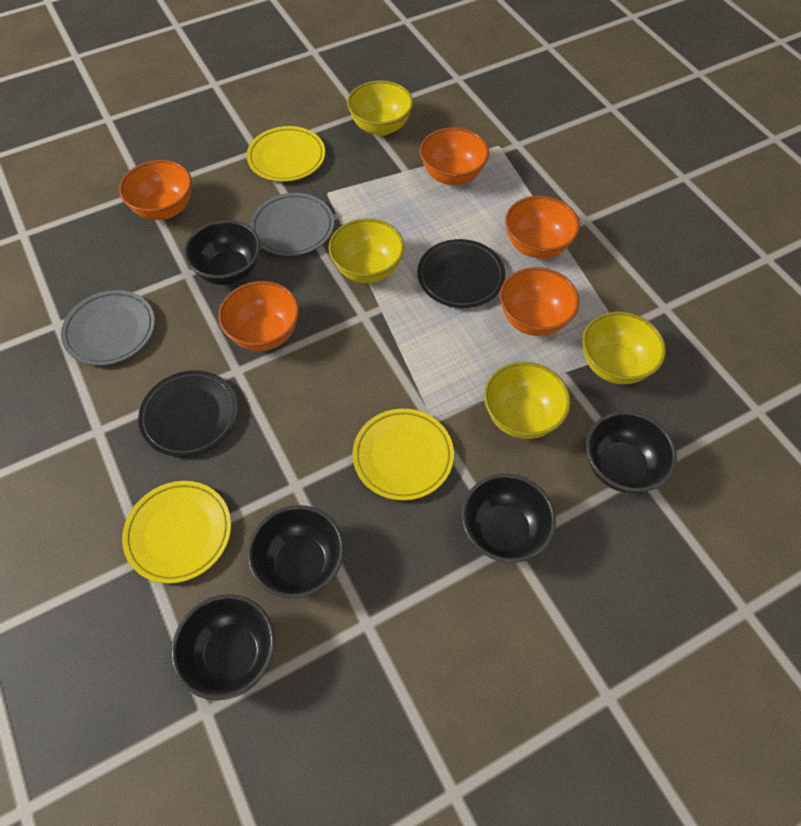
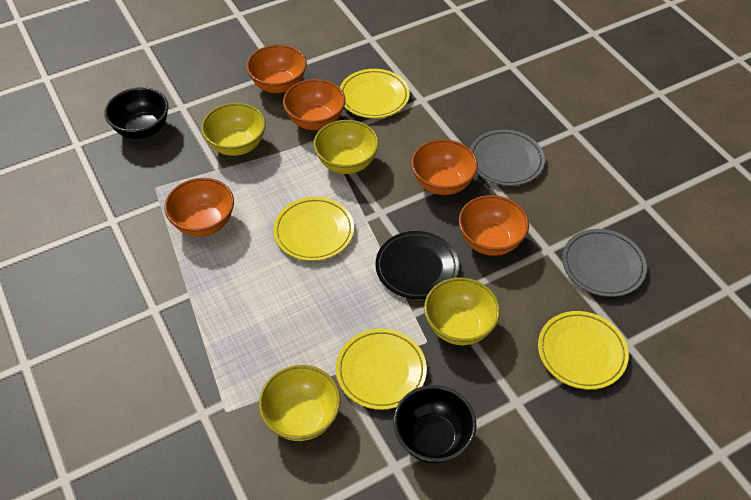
black bowl: 5 -> 2
black plate: 2 -> 1
yellow plate: 3 -> 4

